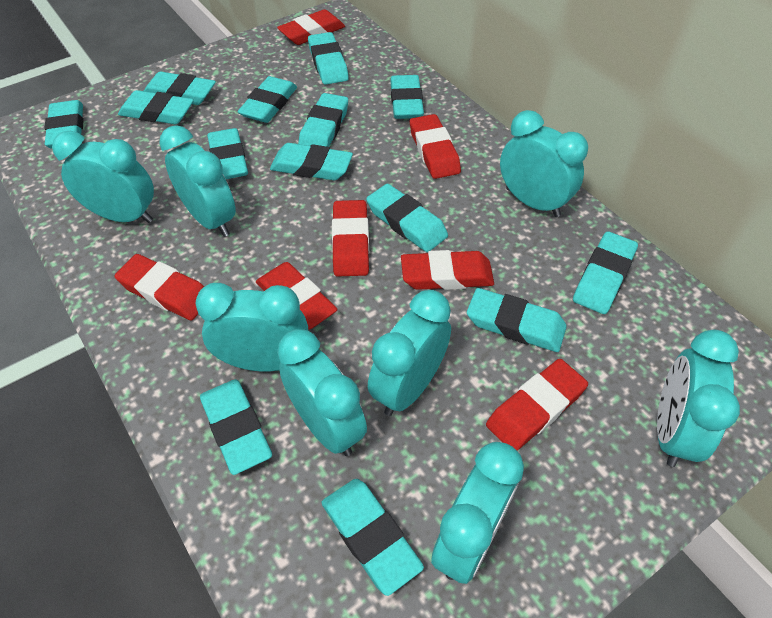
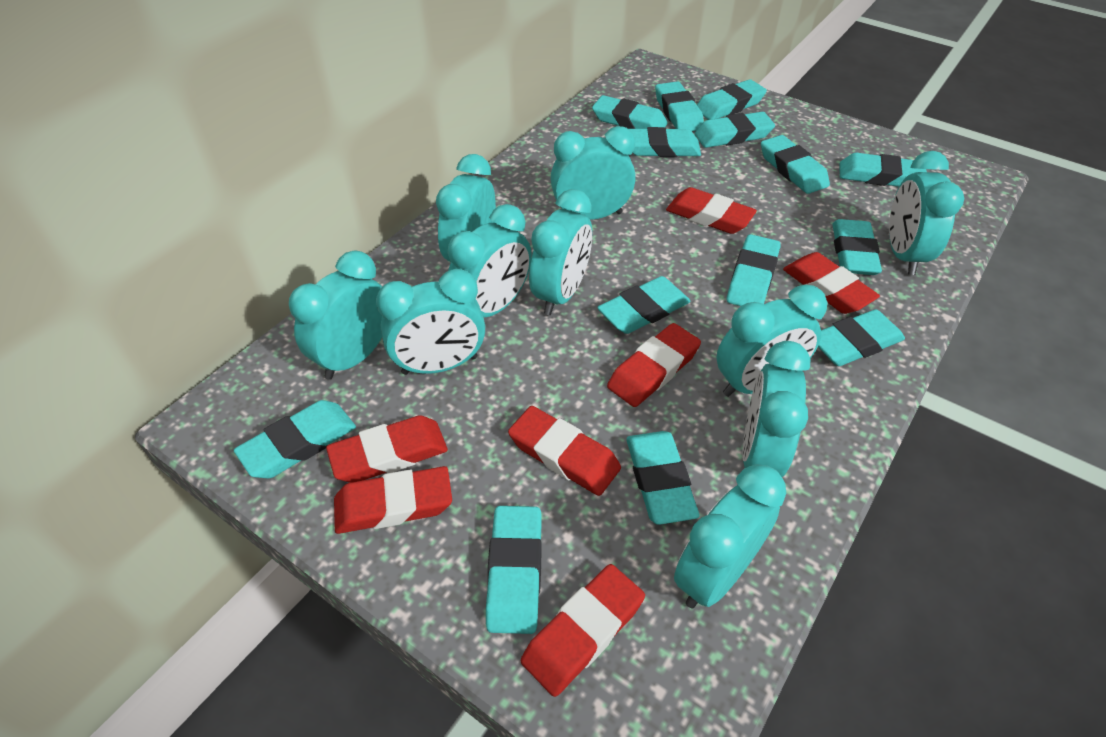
turquoise clock: 8 -> 10

